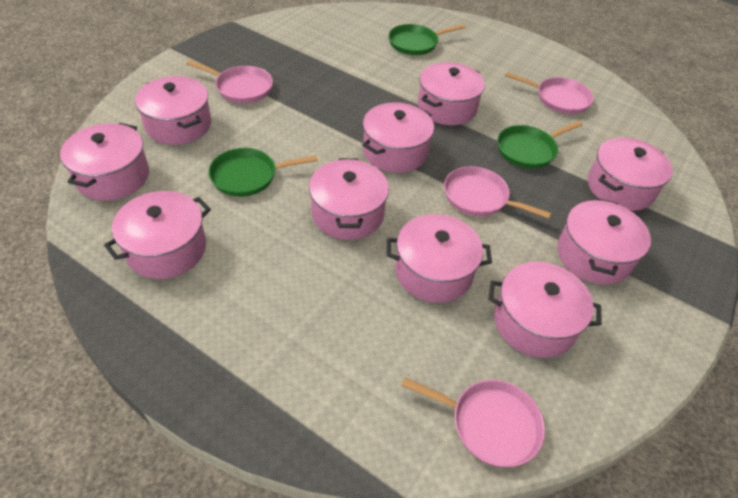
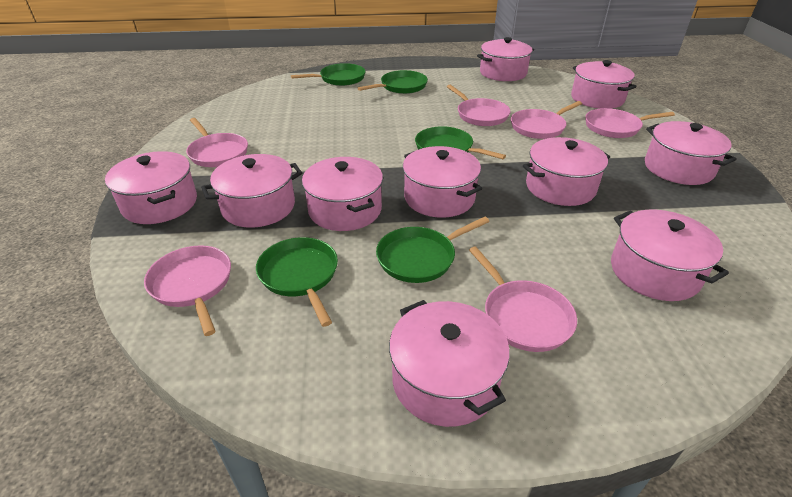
green pan: 3 -> 5
pink pan: 4 -> 6

